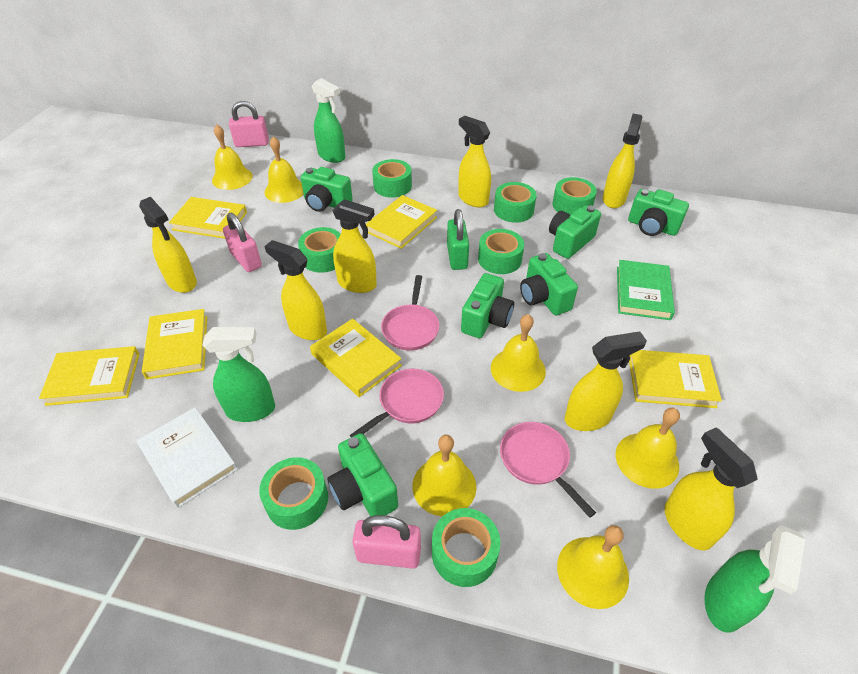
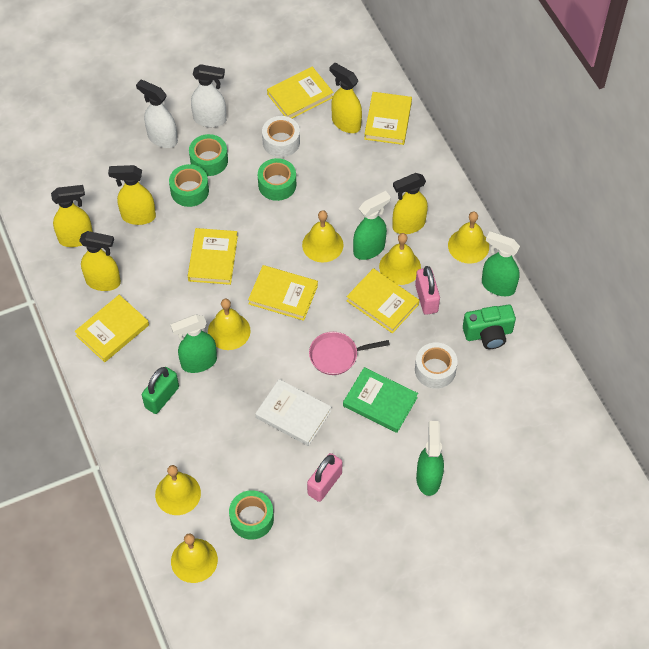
green camera: 6 -> 1
green spray bottle: 3 -> 4
green tape: 7 -> 4
pink padlock: 3 -> 2
pink pan: 3 -> 1
white spray bottle: 0 -> 2
white tape: 0 -> 2
yellow spray bottle: 7 -> 5

